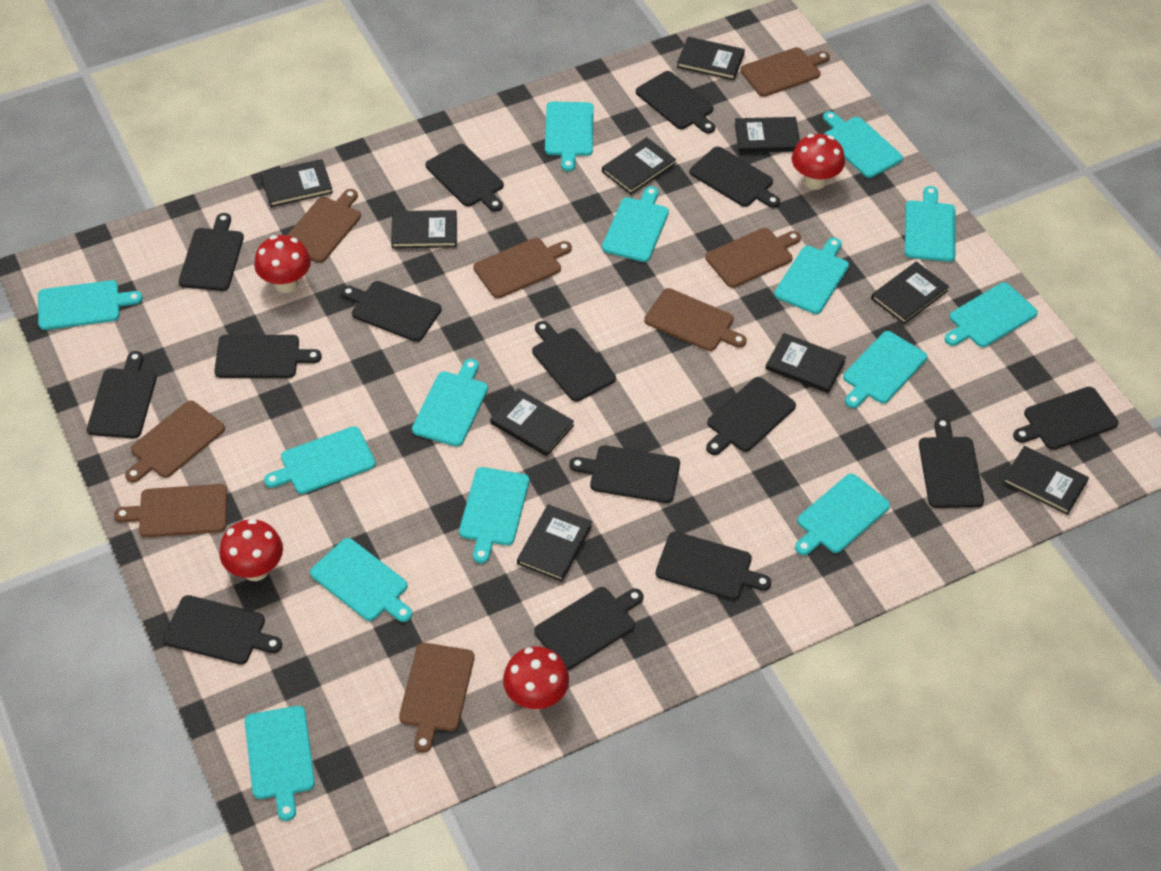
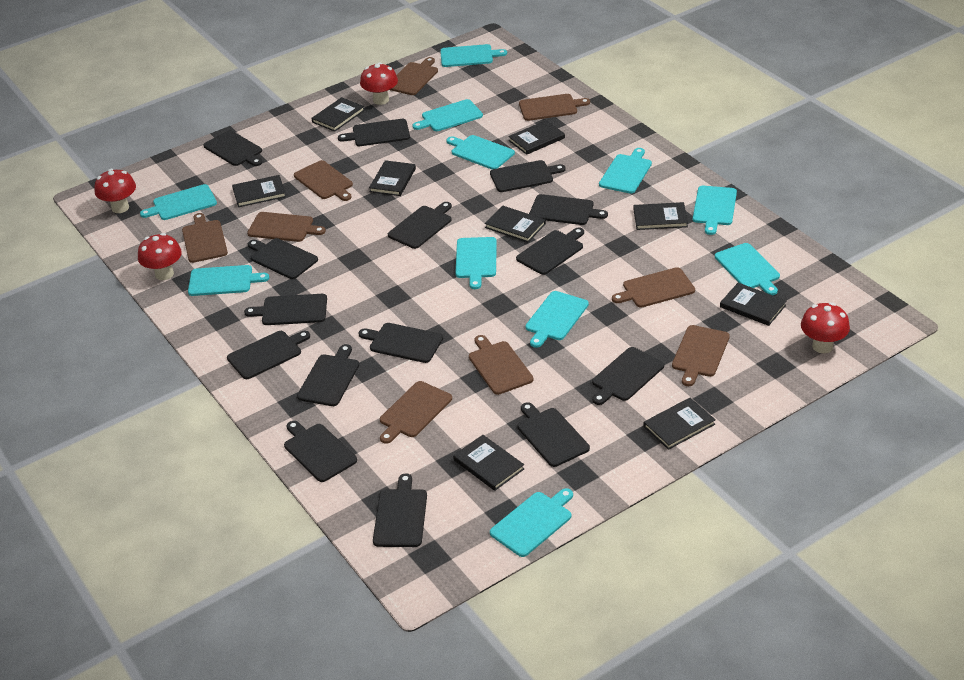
black book: 10 -> 9
brown cutting board: 8 -> 9
turquoise cutting board: 14 -> 11

